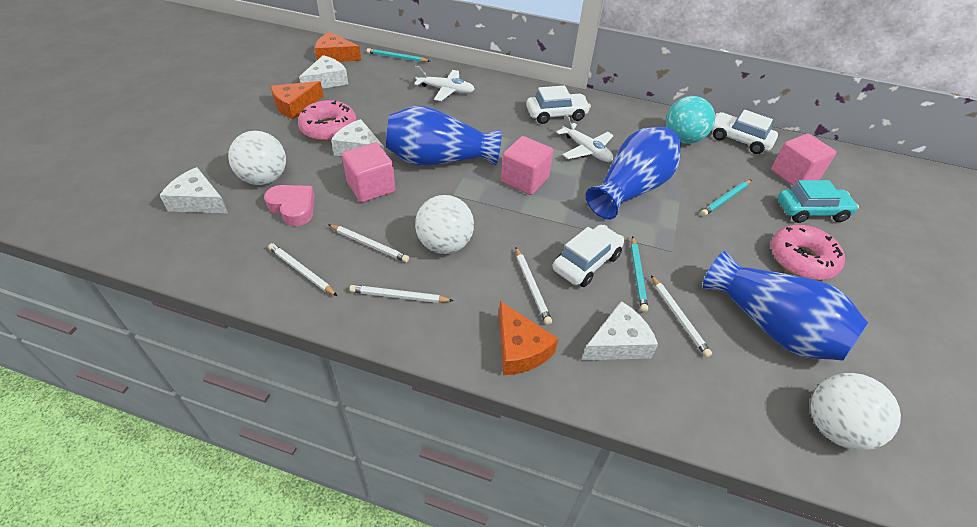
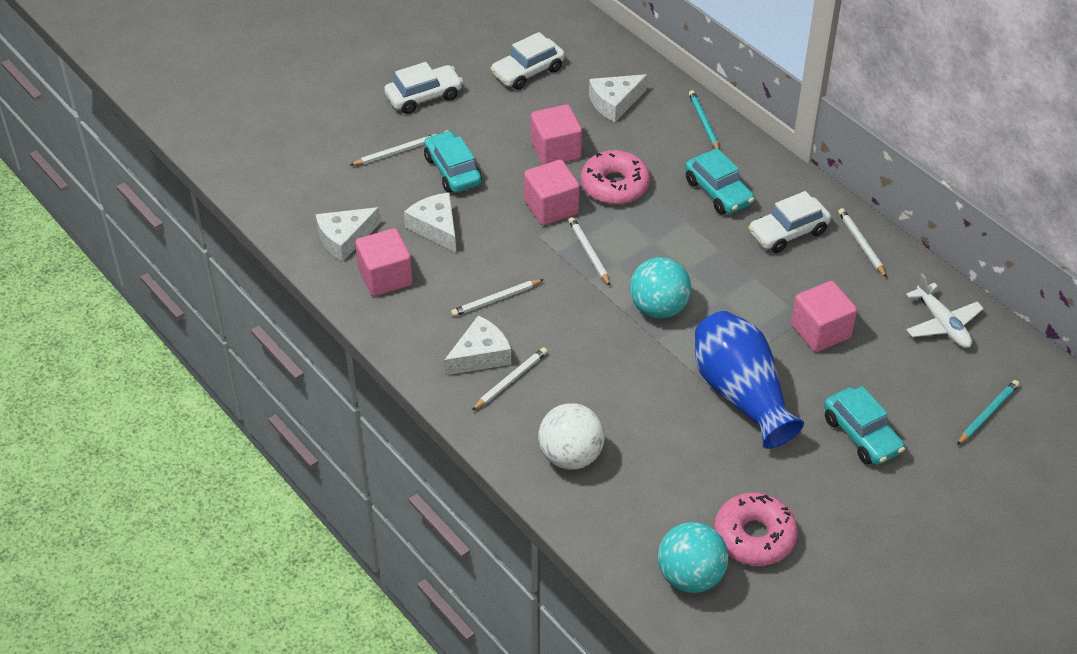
blue vase: 3 -> 1
orange cheese: 3 -> 0
pink cube: 3 -> 4
pink heart: 1 -> 0
turquoise ball: 1 -> 2
turquoise car: 1 -> 3
turquoise pencil: 3 -> 2
white ball: 3 -> 1
white plane: 2 -> 1

